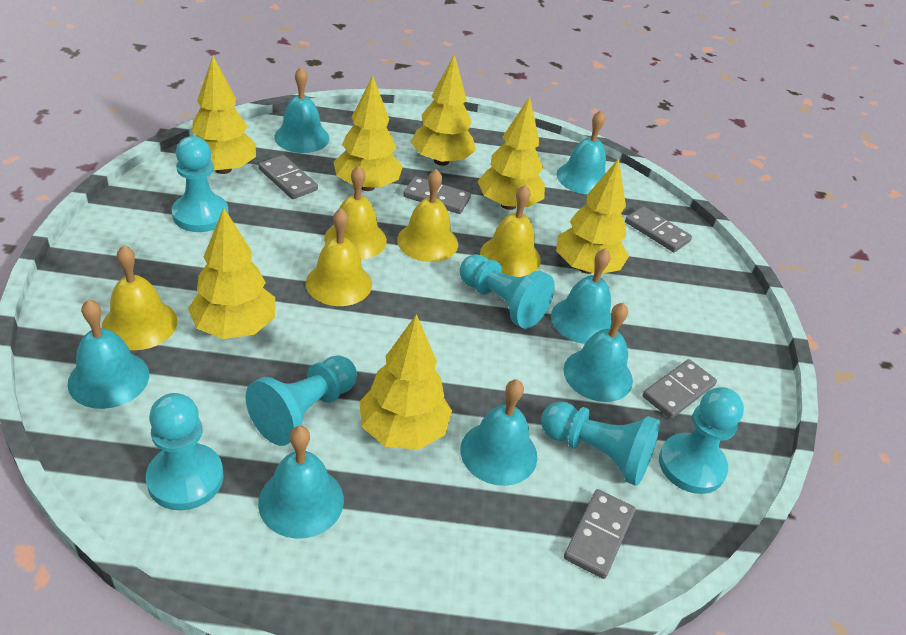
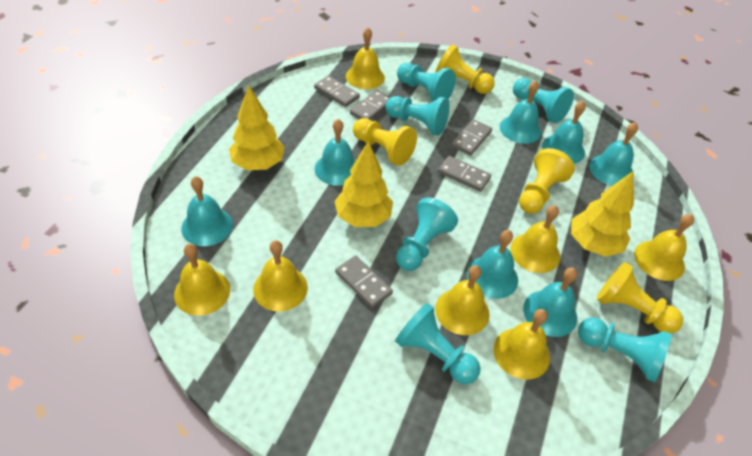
yellow bell: 5 -> 7
yellow pawn: 0 -> 4
yellow tree: 7 -> 3

